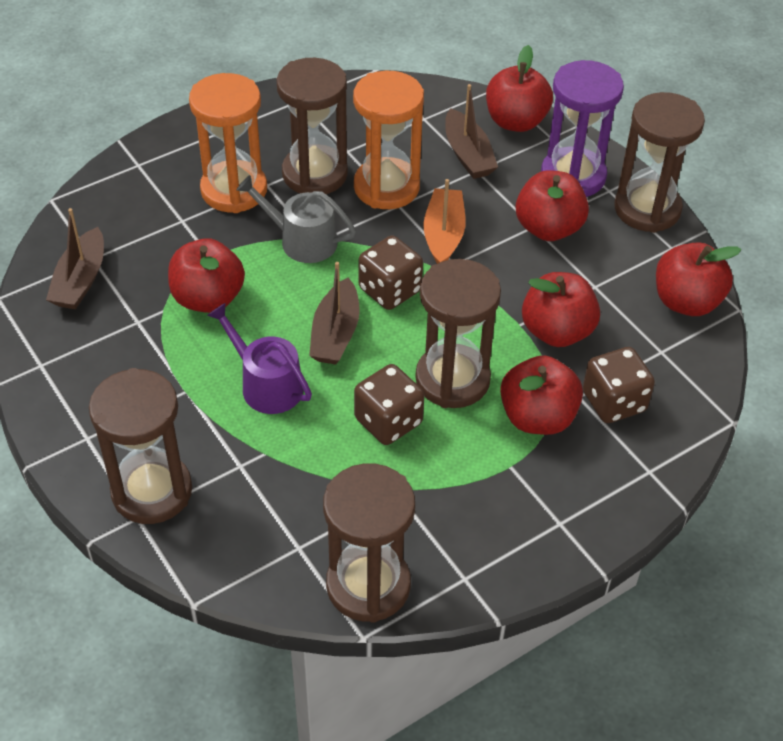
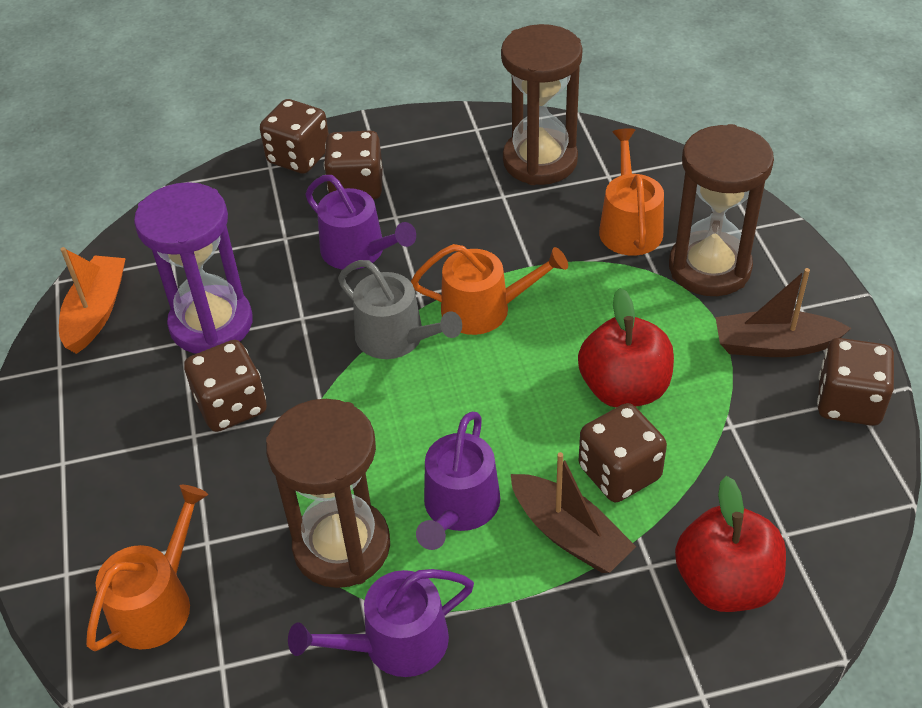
brown boat: 3 -> 2
brown dice: 3 -> 5
brown hourglass: 5 -> 3
orange hourglass: 2 -> 0
orange watering can: 0 -> 3
purple watering can: 1 -> 3
red apple: 6 -> 2

